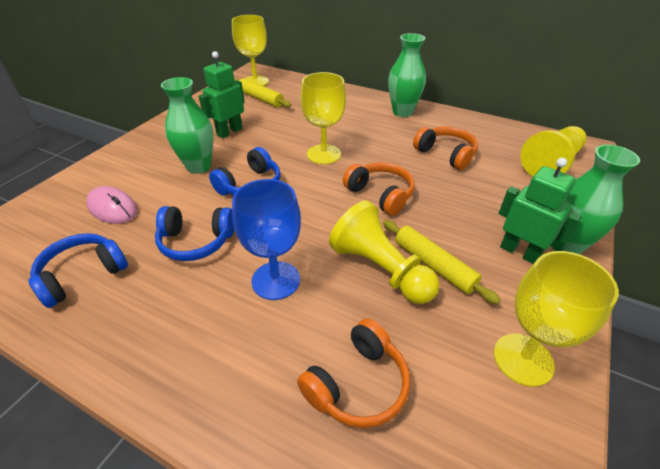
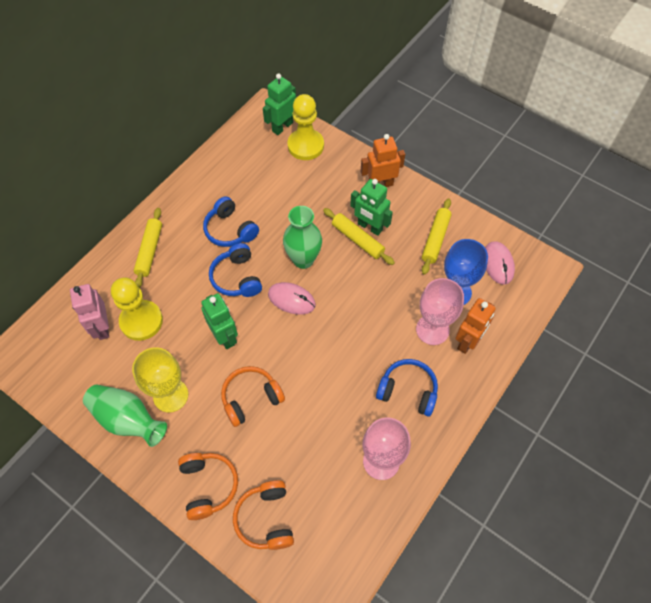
green robot: 2 -> 3
green vase: 3 -> 2
orange robot: 0 -> 2
pink goblet: 0 -> 2
pink mouse: 1 -> 2
pink robot: 0 -> 1
yellow goblet: 3 -> 1
yellow rolling pin: 2 -> 3

